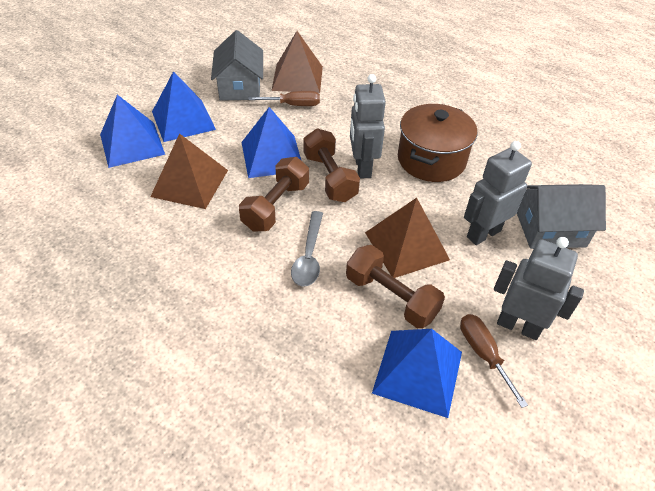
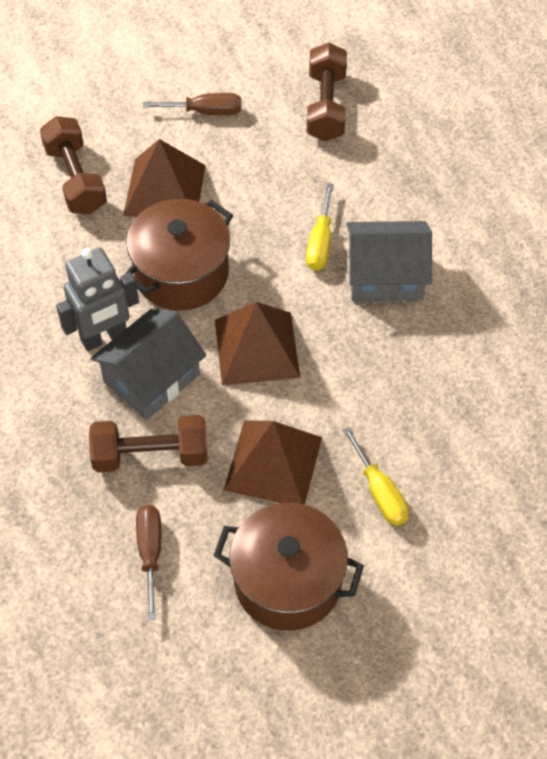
blue pyramid: 4 -> 0
brown pot: 1 -> 2
grey robot: 3 -> 1
grey spoon: 1 -> 0
yellow screwdriver: 0 -> 2

